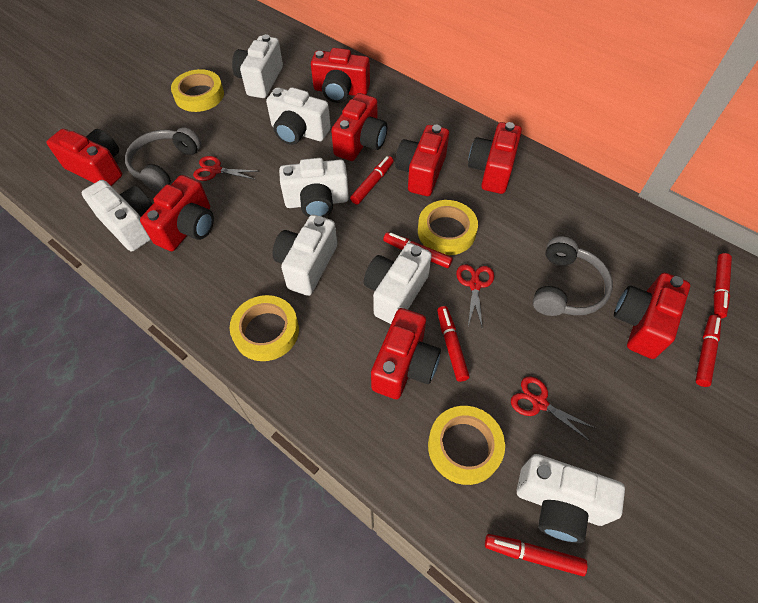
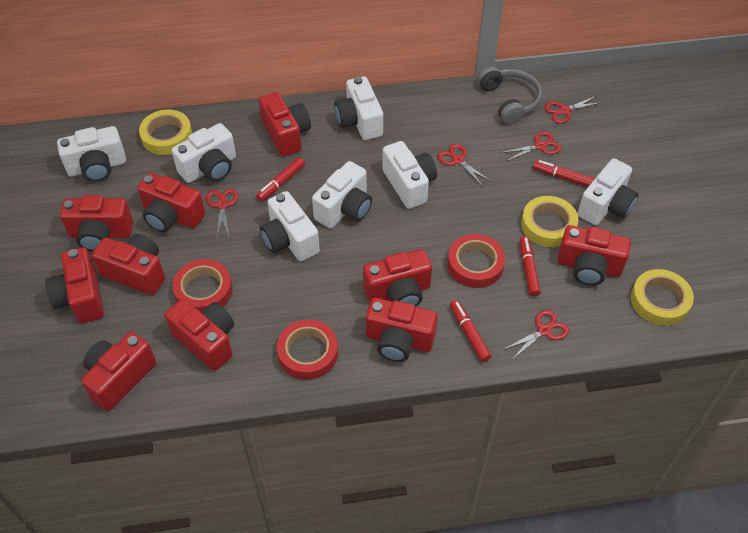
grey headphones: 2 -> 1
red camera: 8 -> 10
red marker: 6 -> 4
red scissors: 3 -> 5
red tape: 0 -> 3
yellow tape: 4 -> 3

